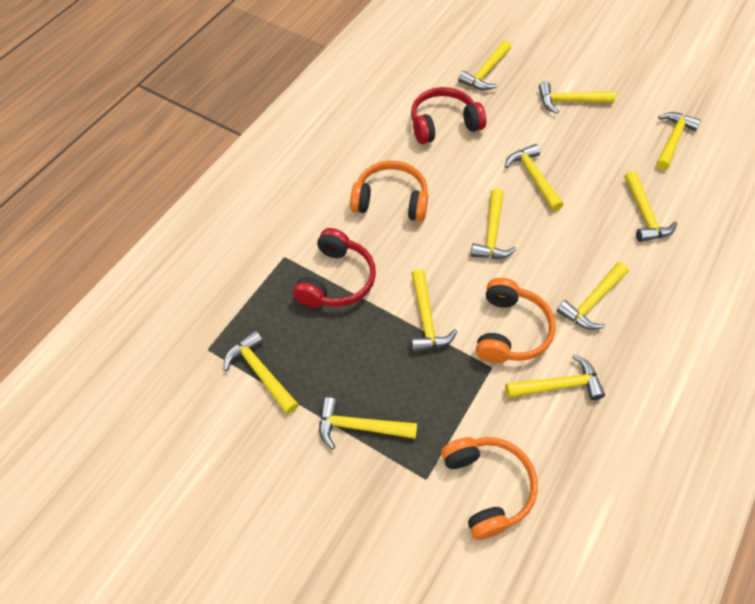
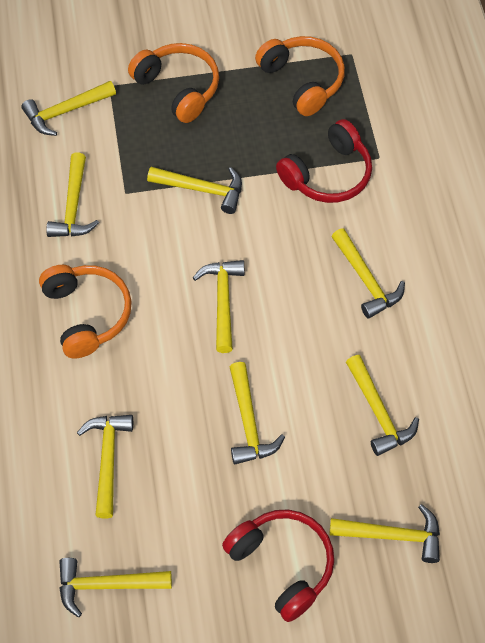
yellow hammer: 11 -> 10

